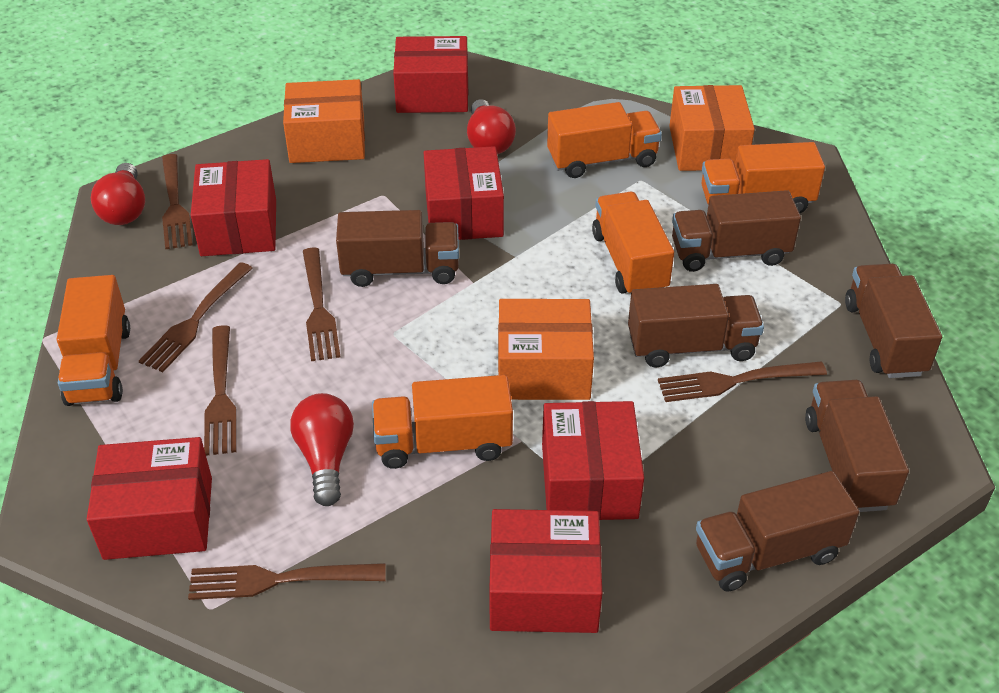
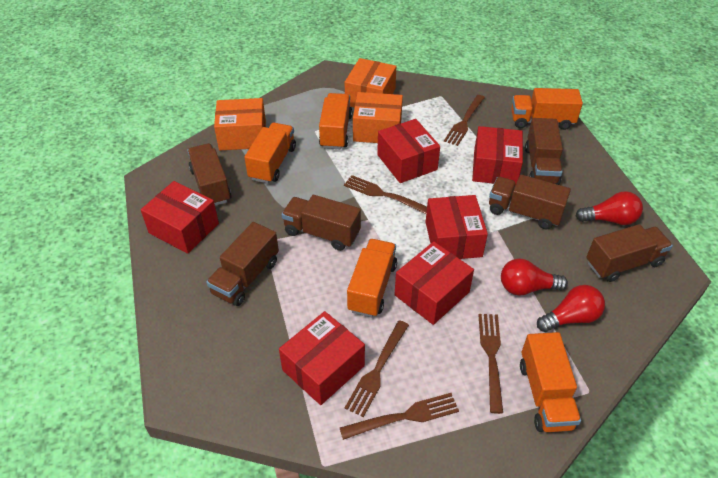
brown fork: 6 -> 5

